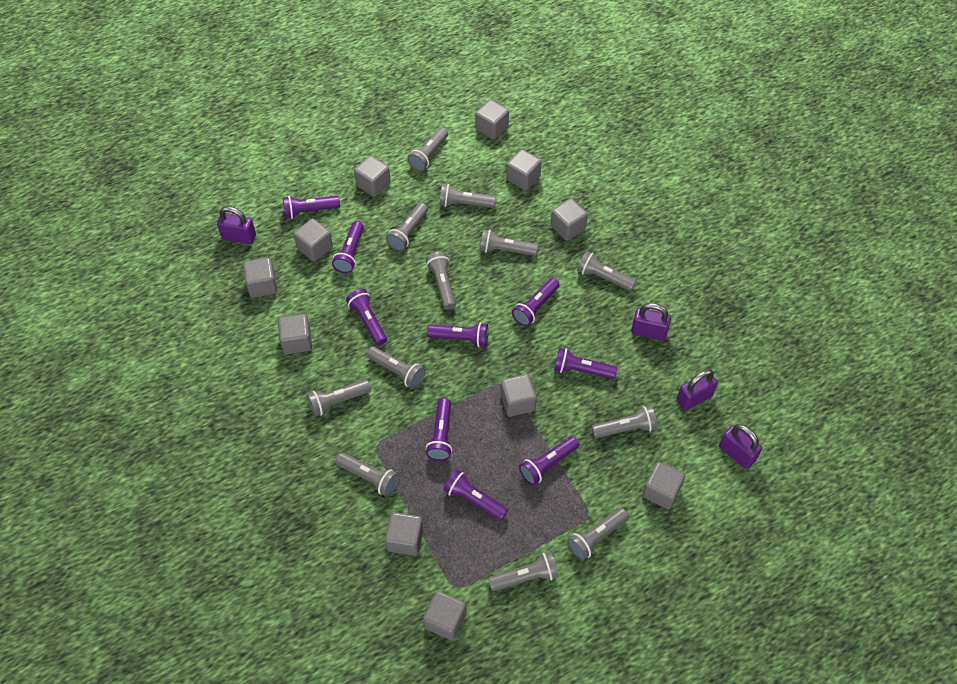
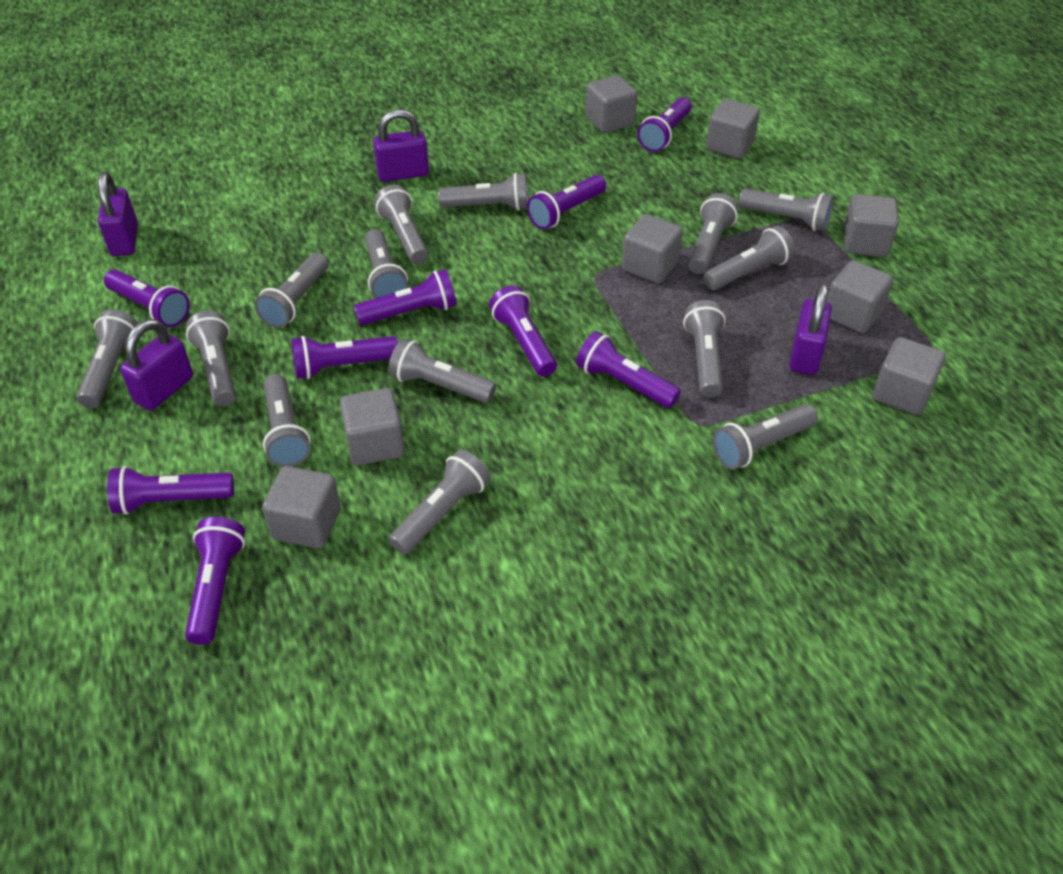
grey cube: 11 -> 8
grey flashlight: 12 -> 14

